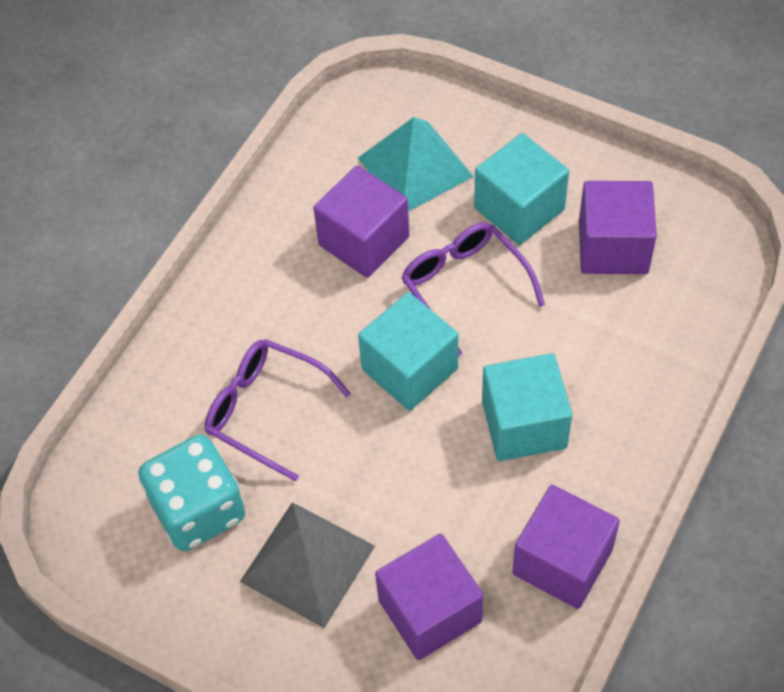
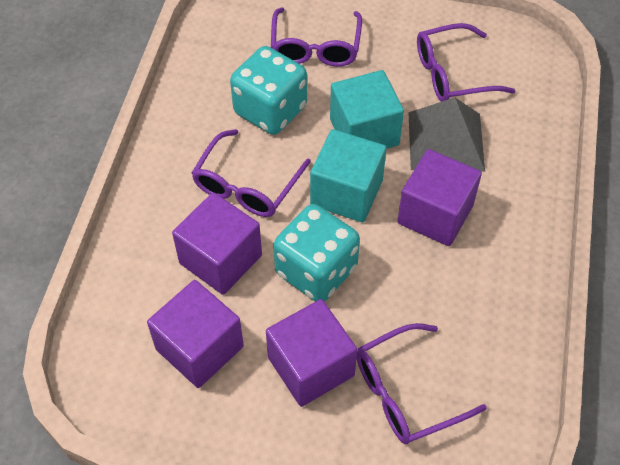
purple glasses: 2 -> 4
turquoise cube: 3 -> 2
turquoise dice: 1 -> 2
turquoise pyramid: 1 -> 0

